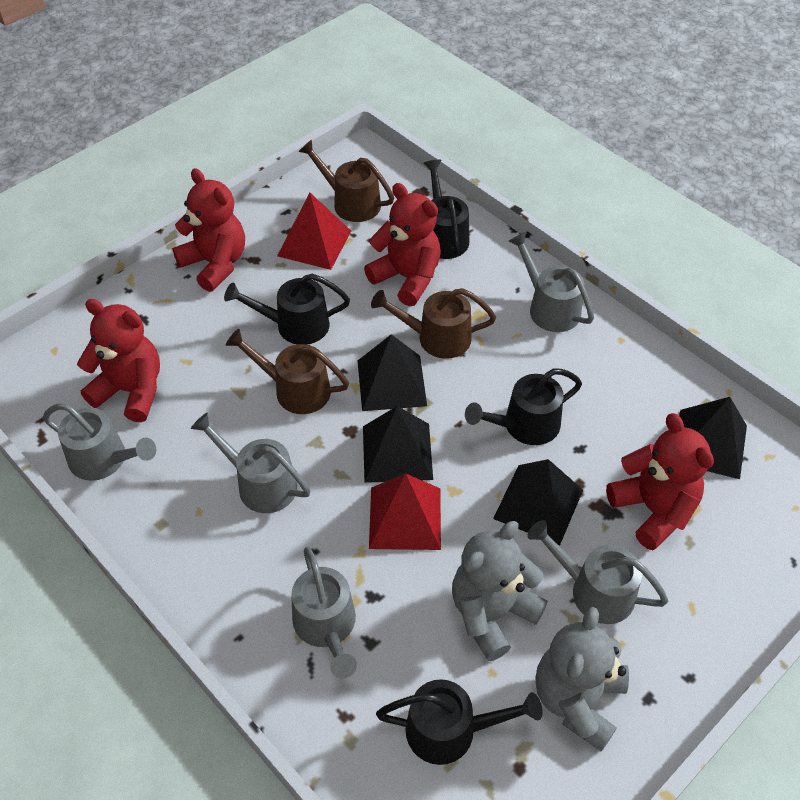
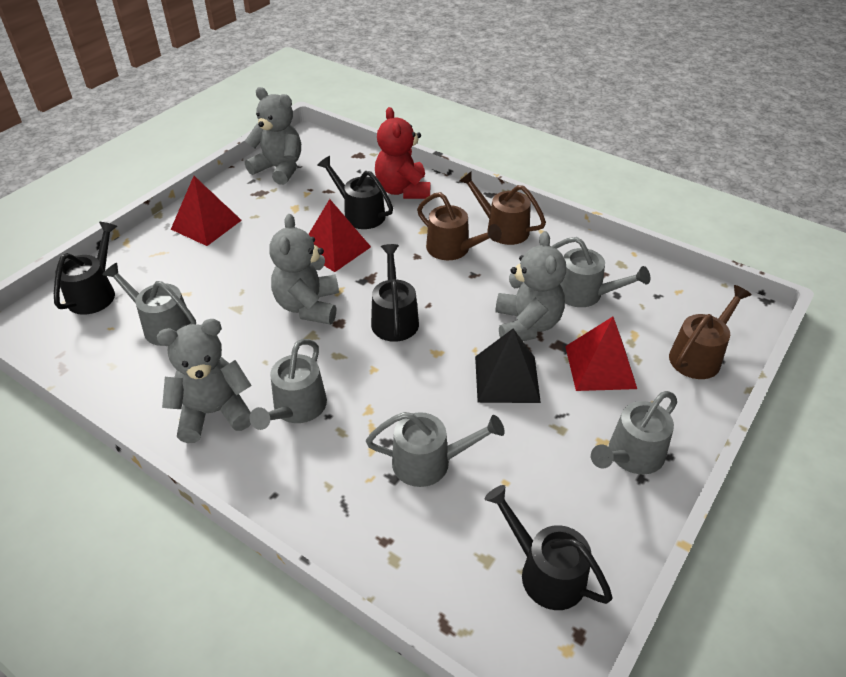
black pyramid: 4 -> 1
grey teddy bear: 2 -> 4
red pyramid: 2 -> 3
red teddy bear: 4 -> 1

